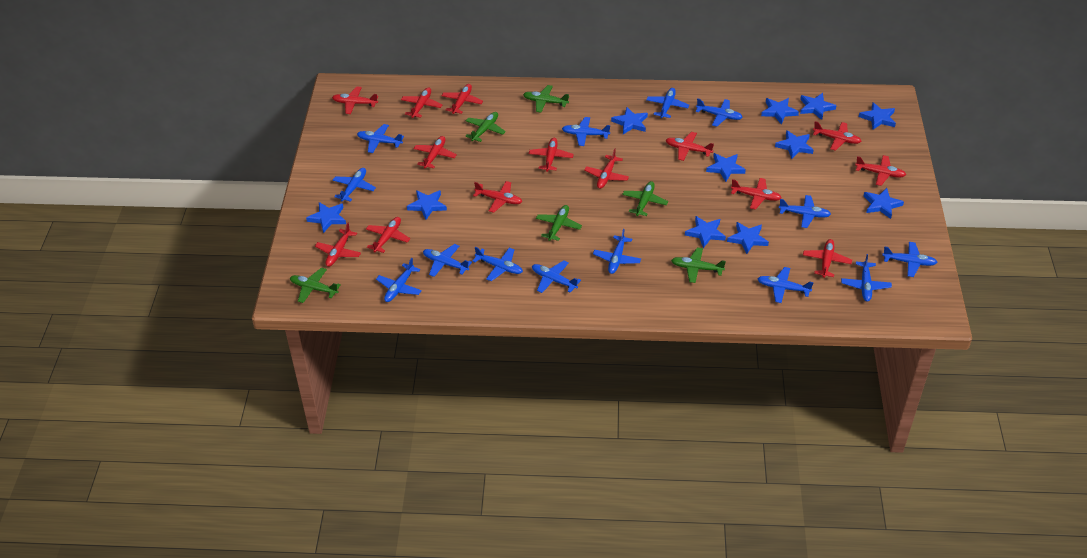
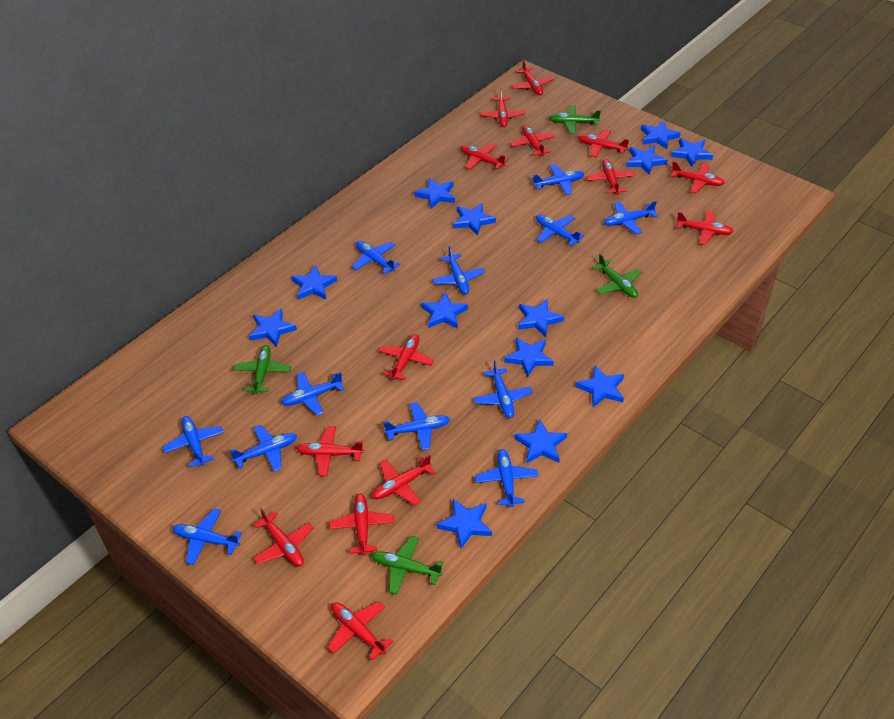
blue plane: 14 -> 12
blue star: 11 -> 13
green plane: 6 -> 4

